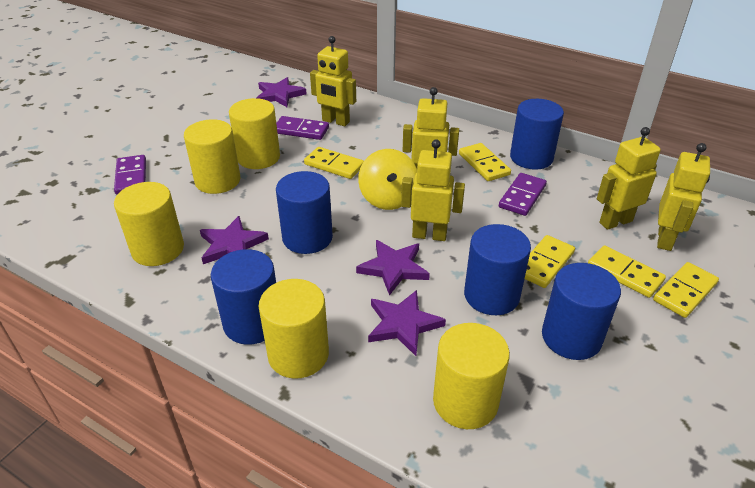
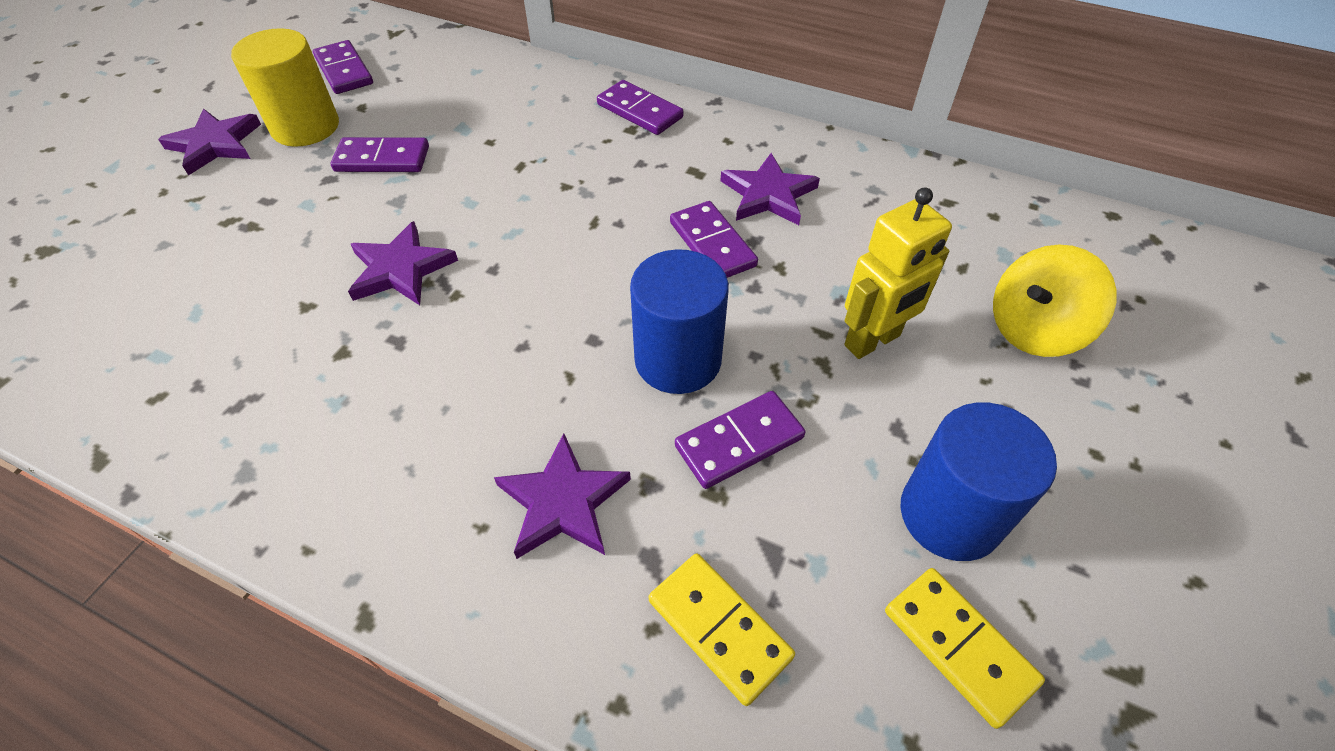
blue cylinder: 5 -> 2
purple domino: 3 -> 5
yellow cylinder: 5 -> 1
yellow domino: 5 -> 2
yellow robot: 5 -> 1

